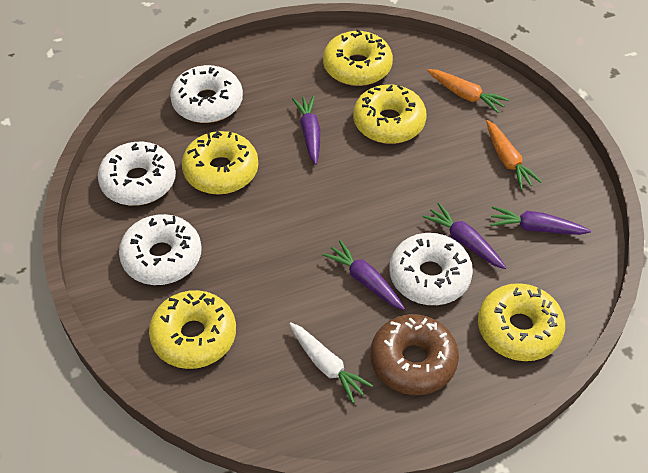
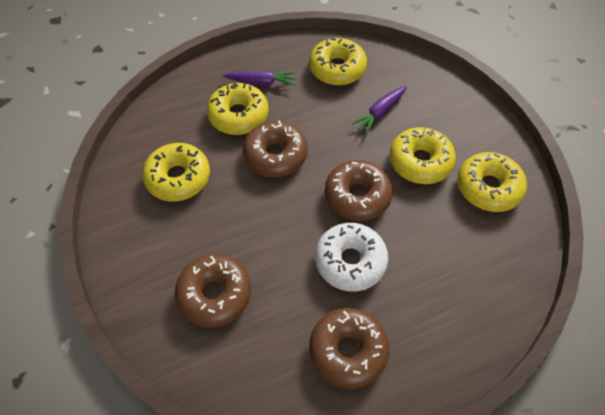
brown donut: 1 -> 4
orange carrot: 2 -> 0
purple carrot: 4 -> 2
white carrot: 1 -> 0
white donut: 4 -> 1

